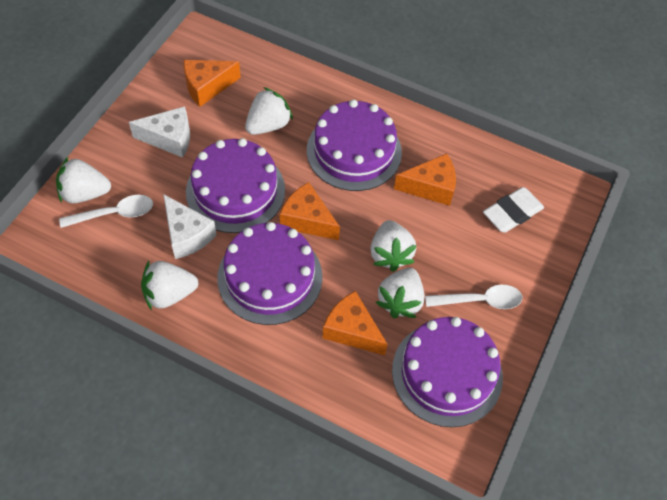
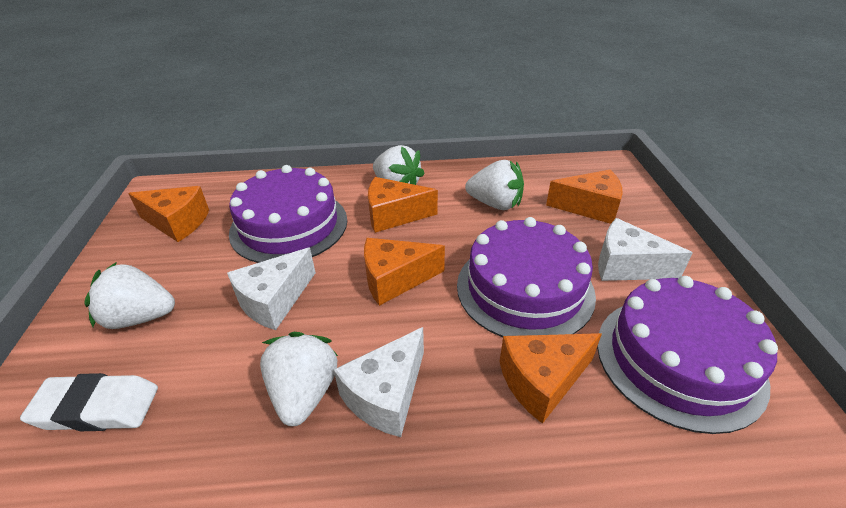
orange cheese: 4 -> 5
purple cake: 4 -> 3
white cheese: 2 -> 3
white spoon: 2 -> 0
white strawberry: 5 -> 4

